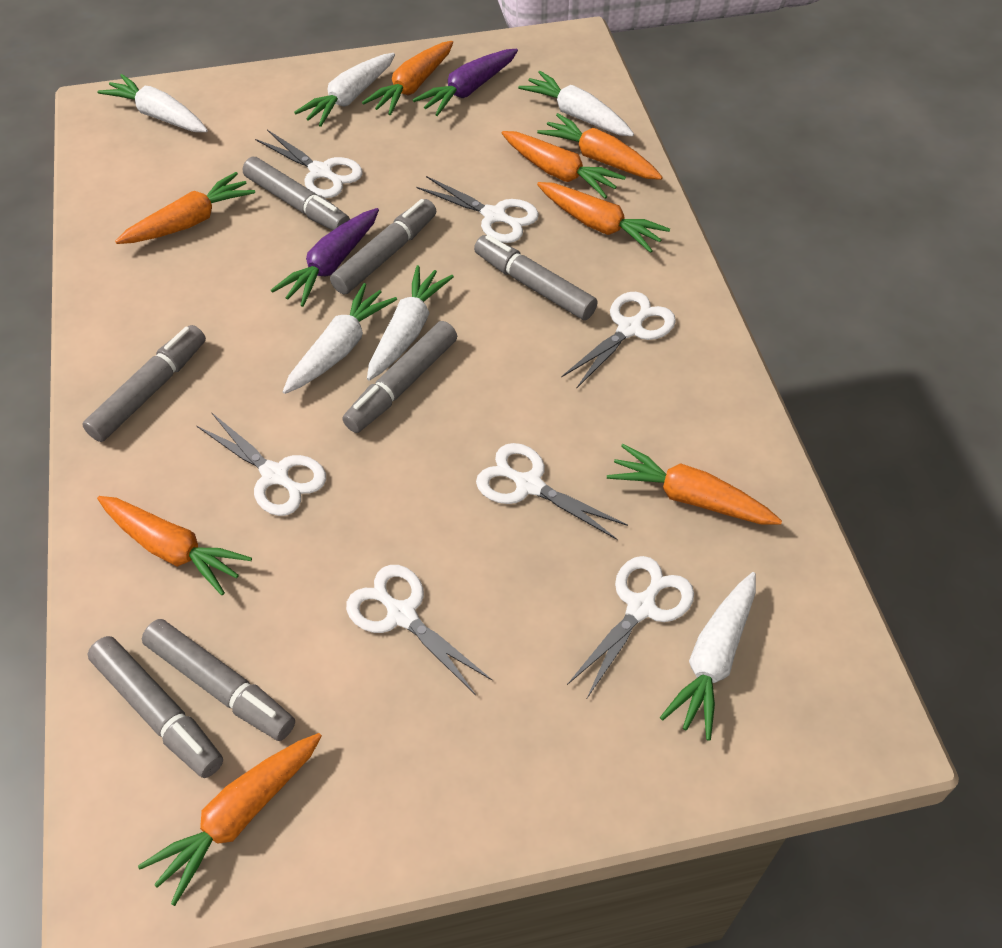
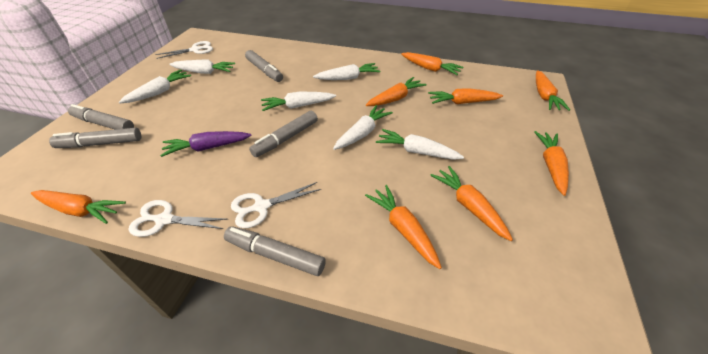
grey marker: 7 -> 5
purple carrot: 2 -> 1
white scissors: 7 -> 3

